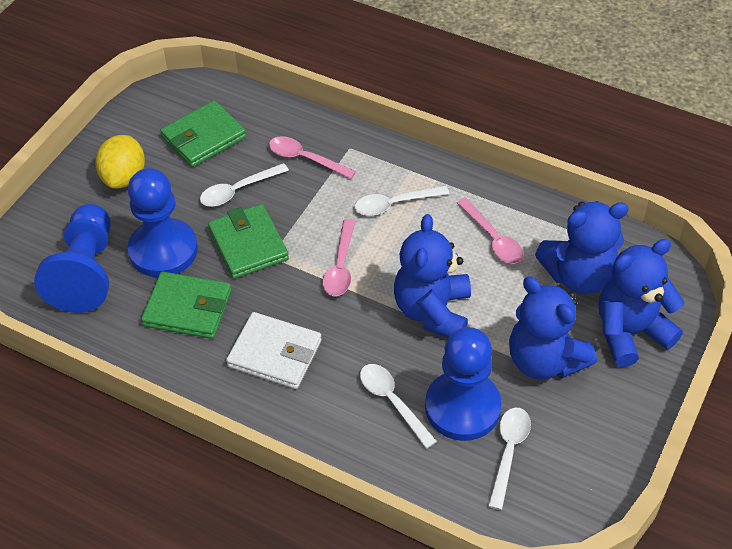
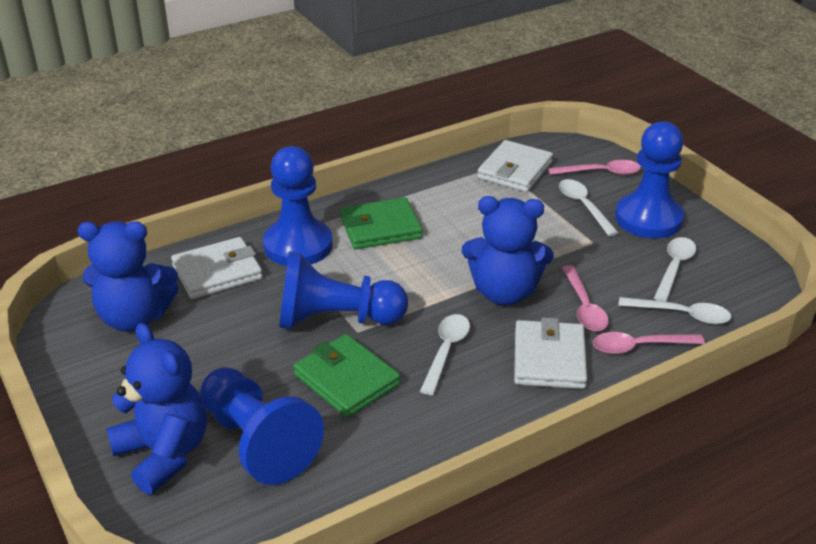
blue pawn: 3 -> 4
blue teddy bear: 4 -> 3
green wallet: 3 -> 2
white wallet: 1 -> 3
yellow lemon: 1 -> 0

